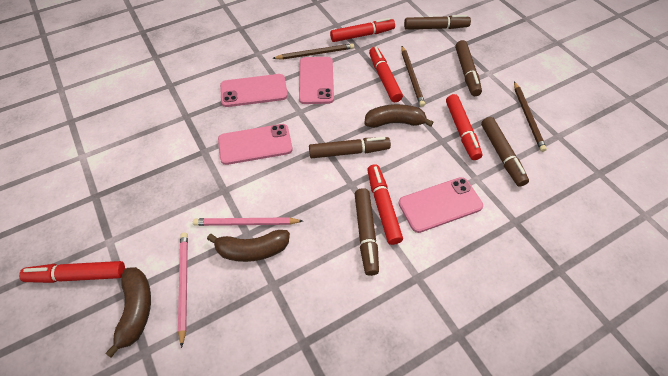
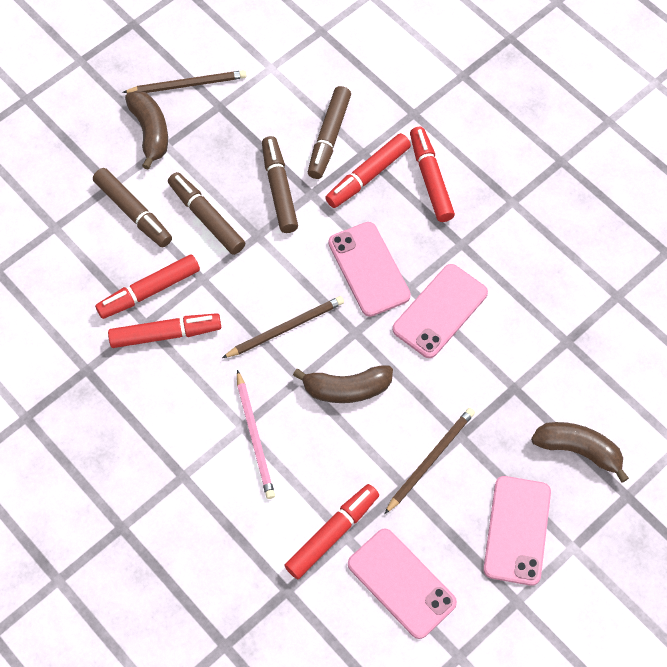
brown marker: 5 -> 4
pink pencil: 2 -> 1

